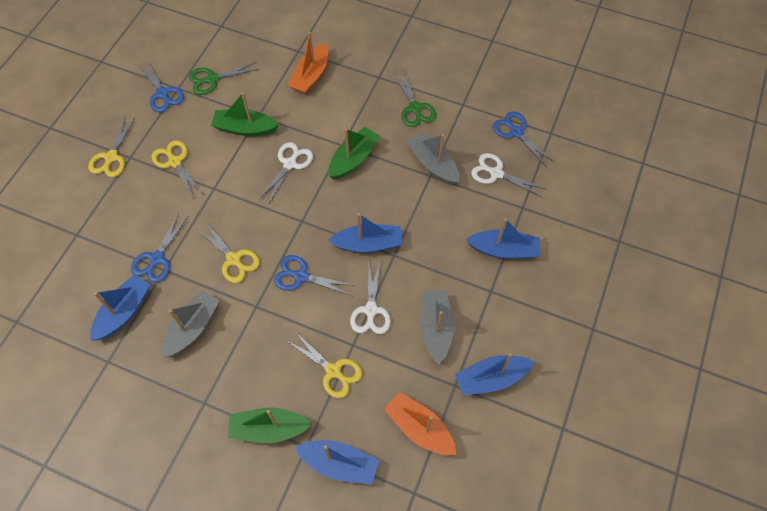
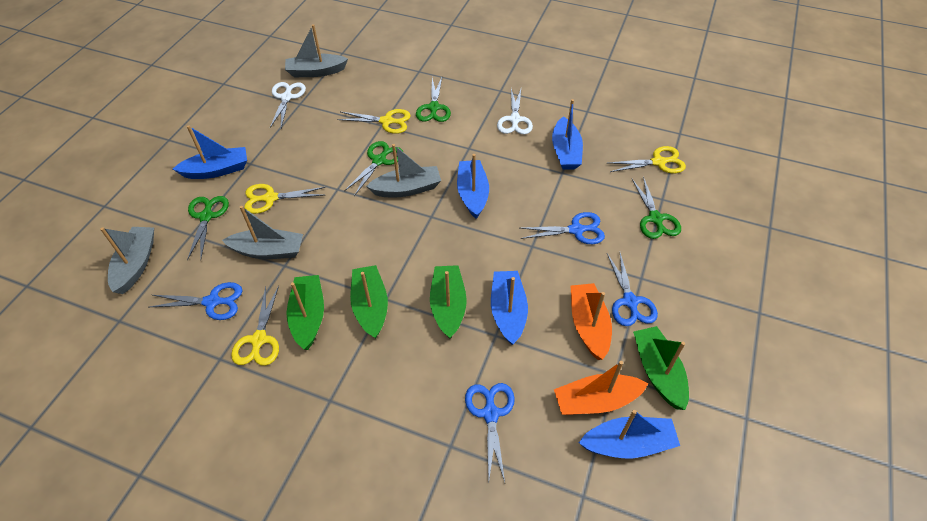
green boat: 3 -> 4
green scissors: 2 -> 4
grey boat: 3 -> 4
white scissors: 3 -> 2

